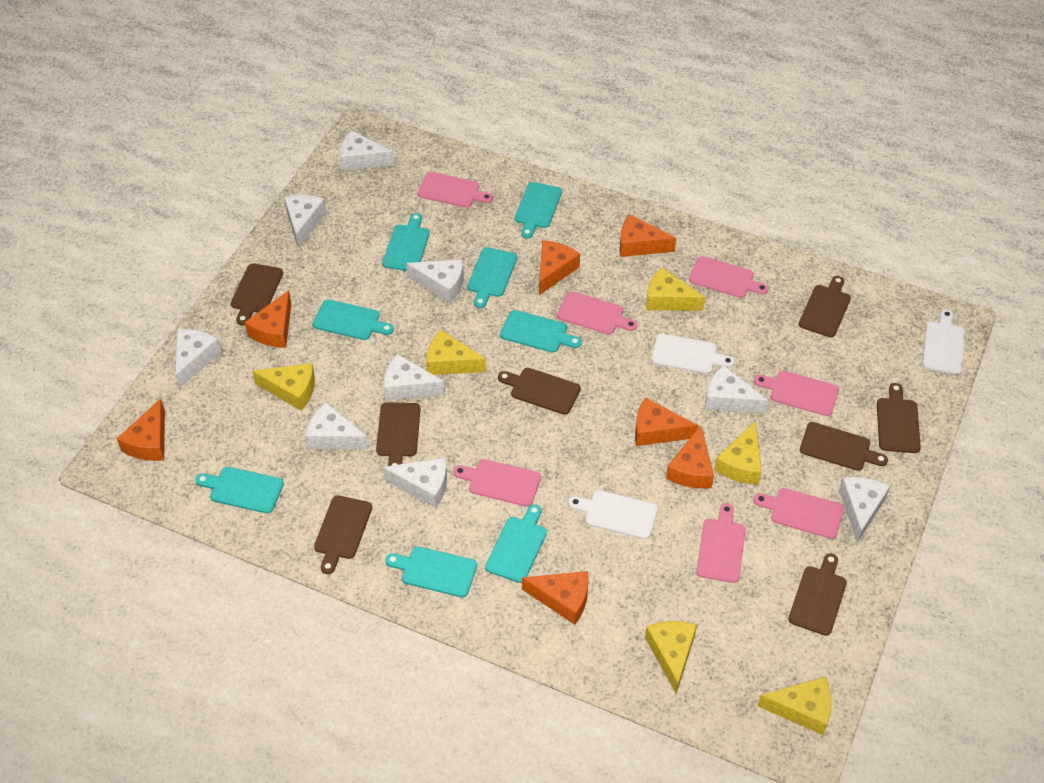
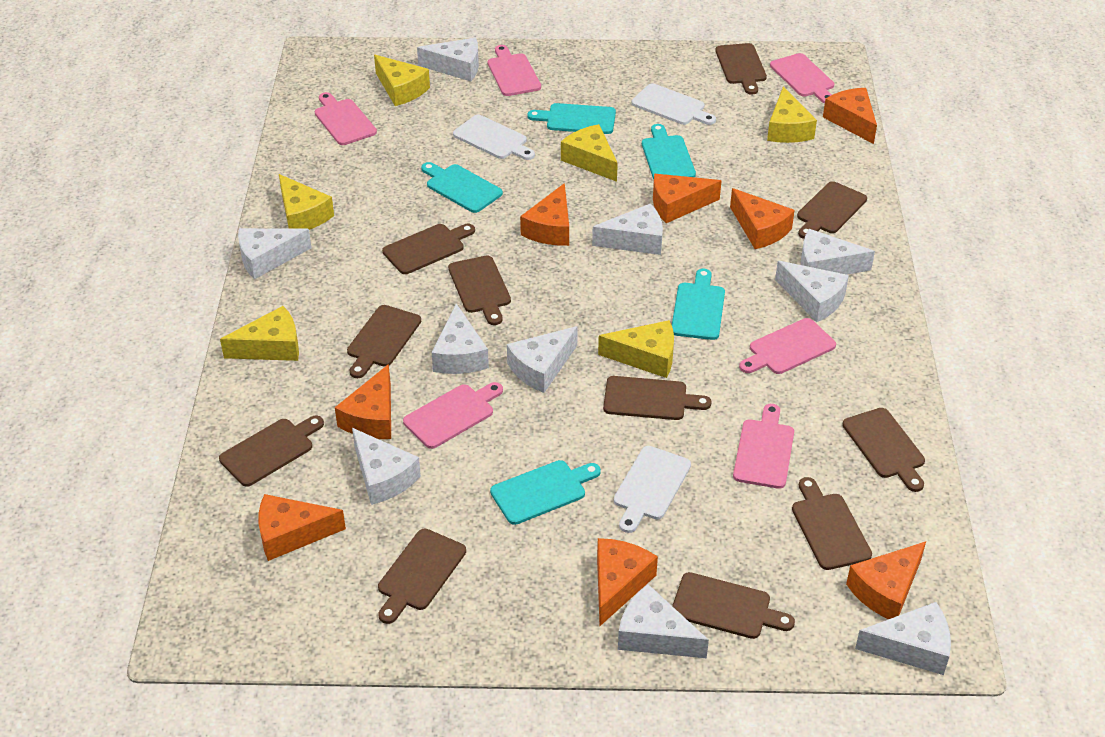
brown cutting board: 8 -> 11
orange cheese: 7 -> 8
pink cutting board: 7 -> 6
turquoise cutting board: 8 -> 5
white cheese: 9 -> 10

